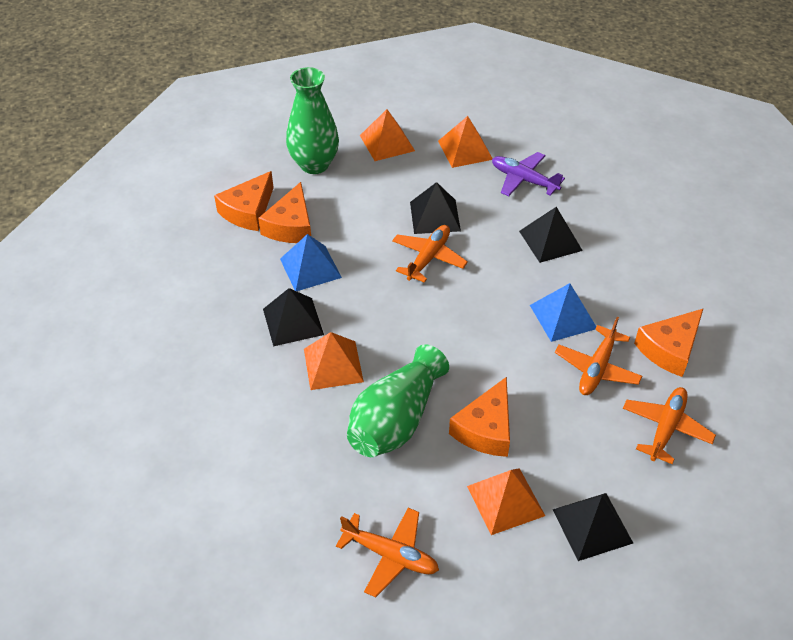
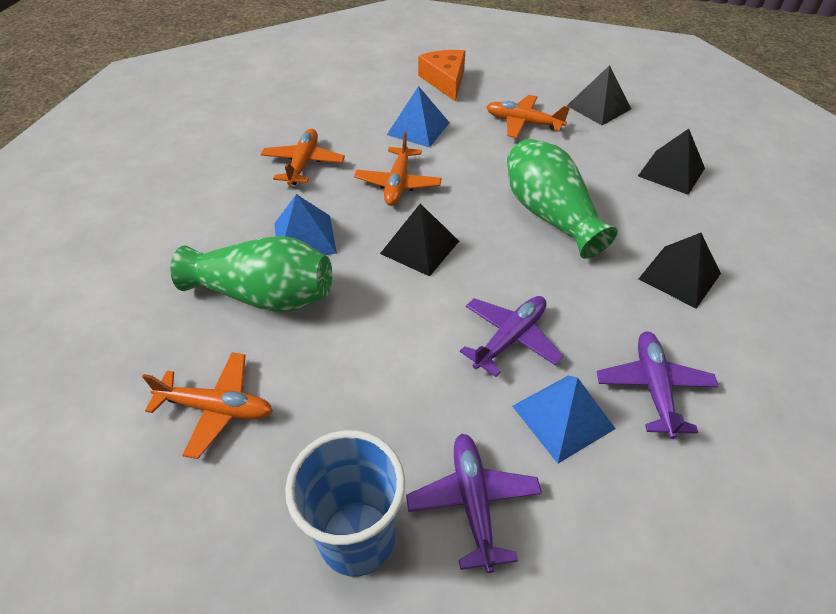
blue cup: 0 -> 1
blue pyramid: 2 -> 3
orange cheese: 4 -> 1
orange pyramid: 4 -> 0
purple plane: 1 -> 3

